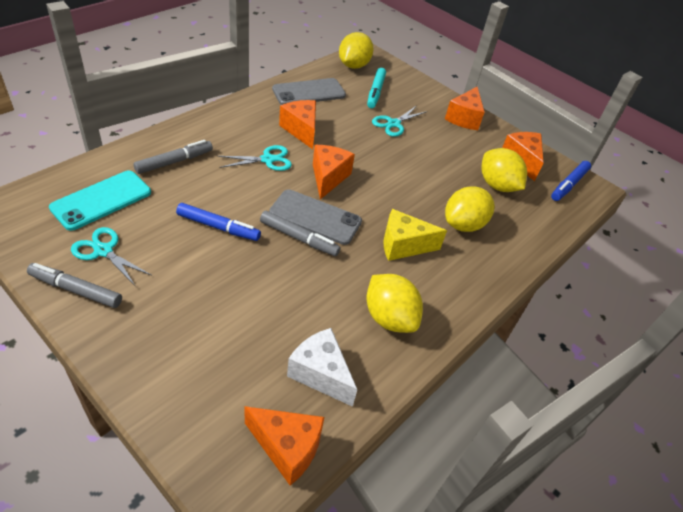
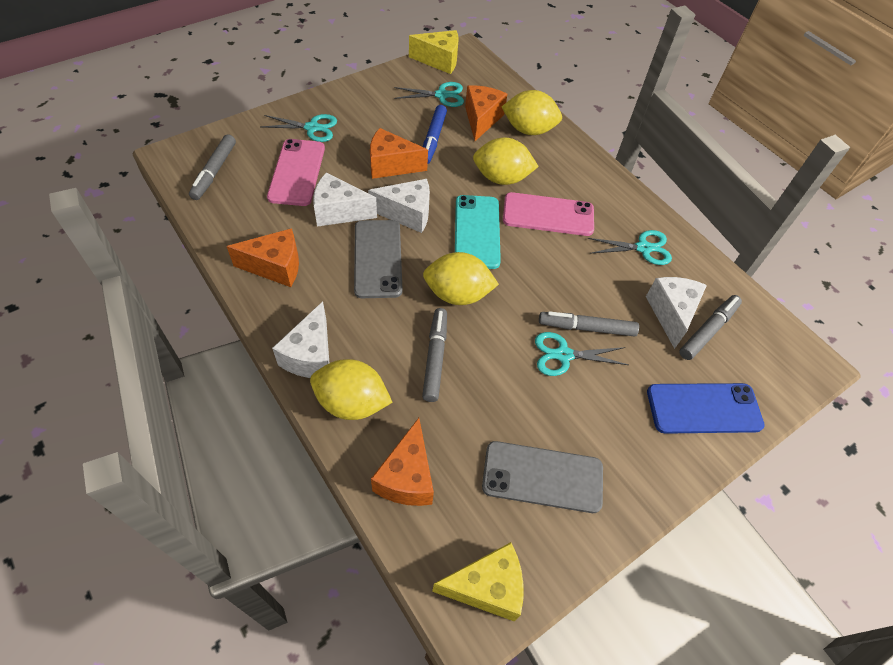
blue marker: 2 -> 1
blue phone: 0 -> 1
grey marker: 3 -> 4
orange cheese: 5 -> 4
pink phone: 0 -> 2
turquoise marker: 1 -> 0
turquoise scissors: 3 -> 4
white cheese: 1 -> 4
yellow cheese: 1 -> 2

